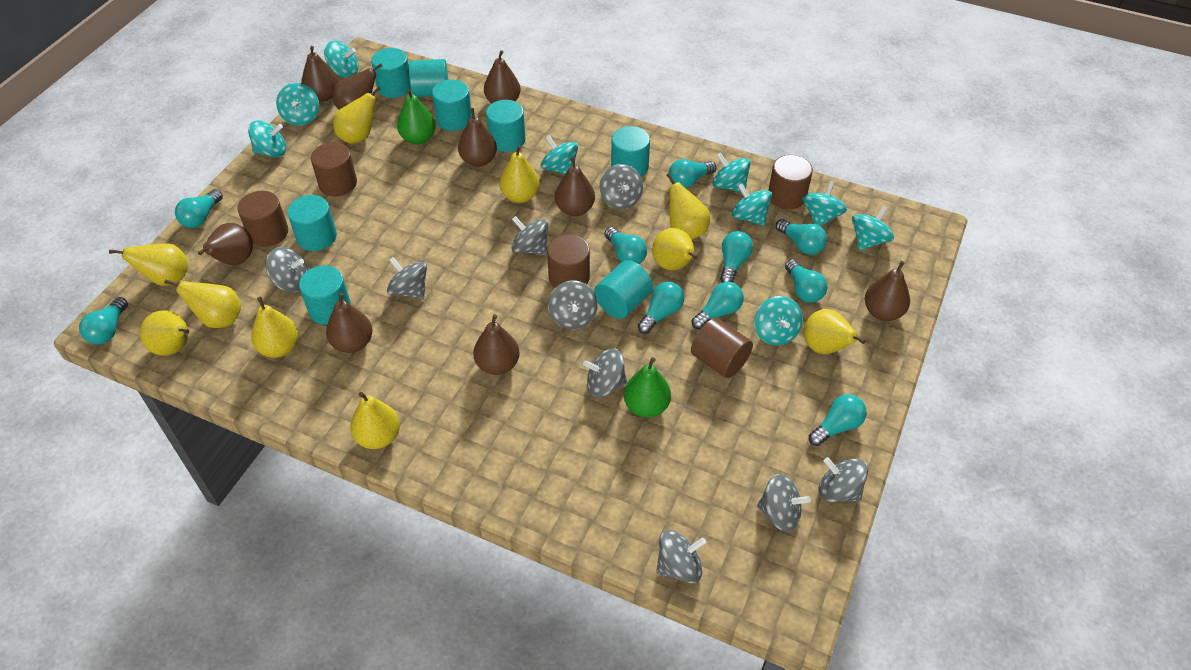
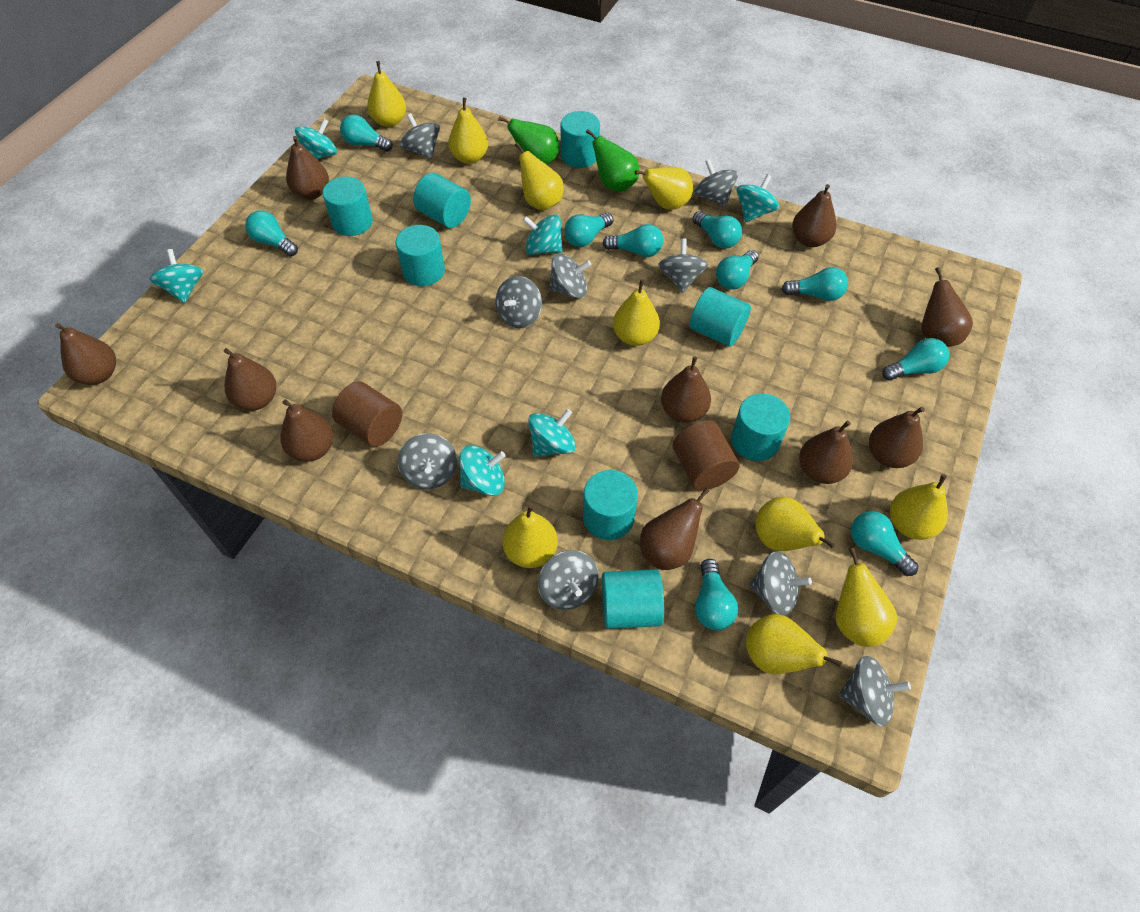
brown cylinder: 5 -> 2
brown pear: 9 -> 10
turquoise spinning top: 9 -> 6

